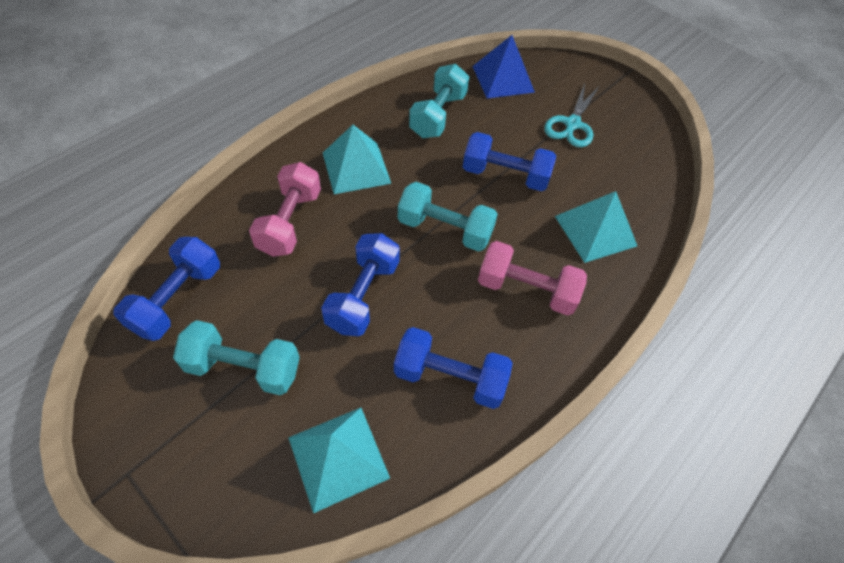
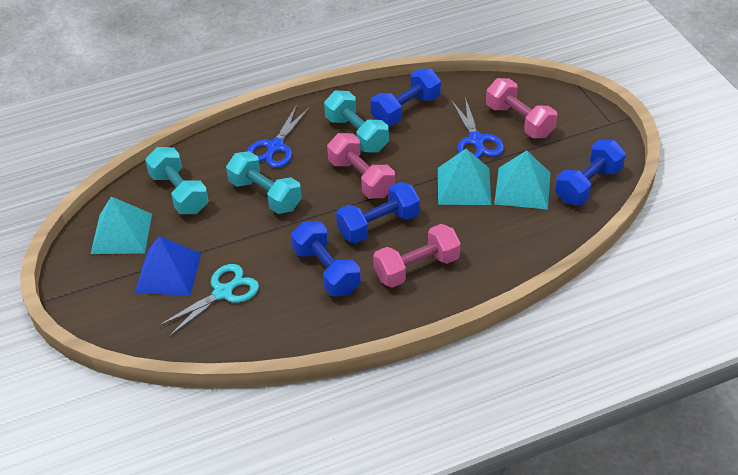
blue scissors: 0 -> 2
pink dumbbell: 2 -> 3

